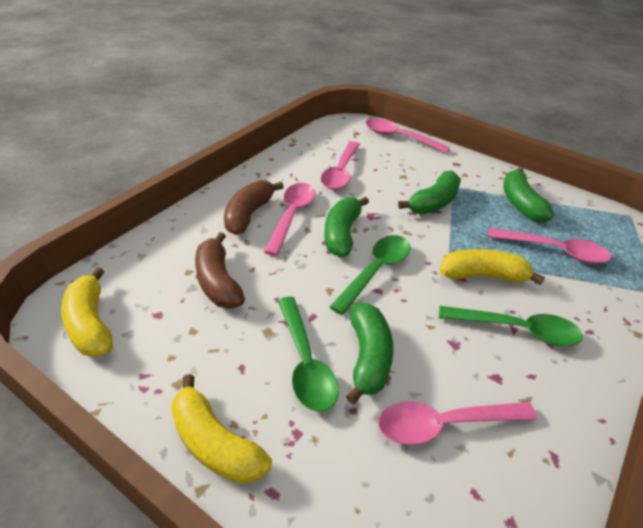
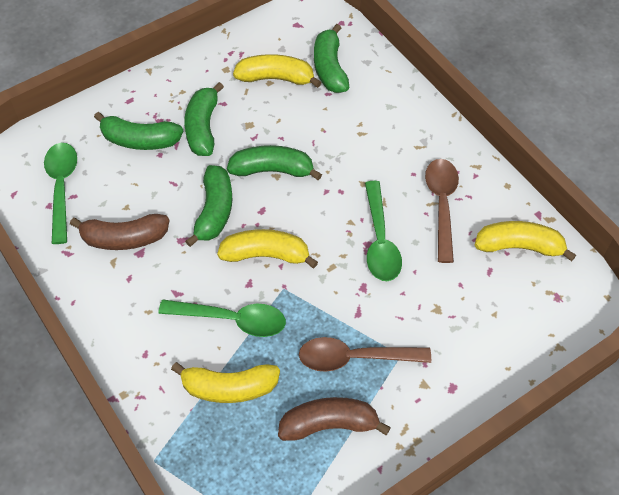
brown spoon: 0 -> 2
green banana: 4 -> 5
pink spoon: 5 -> 0
yellow banana: 3 -> 4

